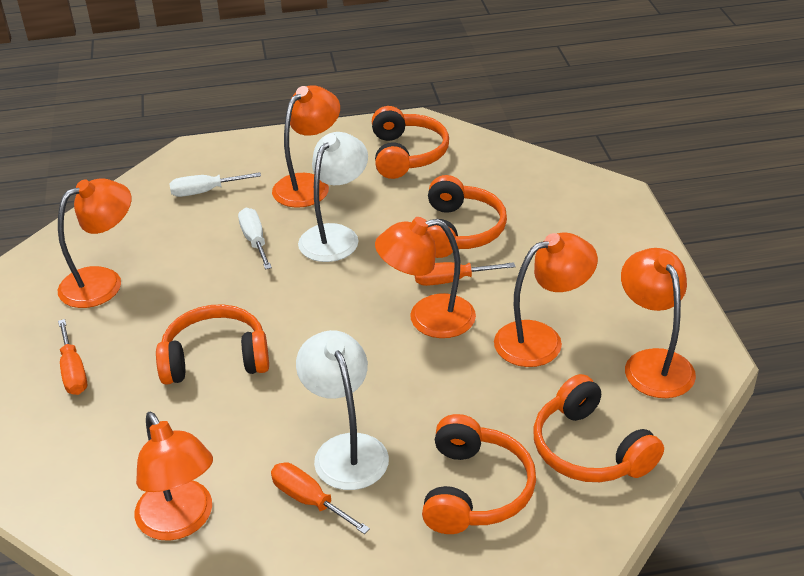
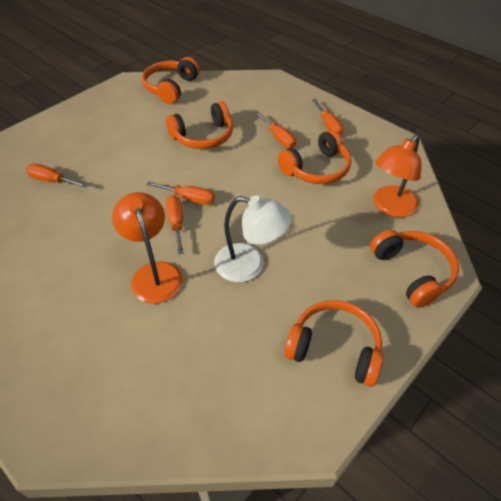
orange lamp: 6 -> 2
orange screwdriver: 3 -> 5
white lamp: 2 -> 1
white screwdriver: 2 -> 0

